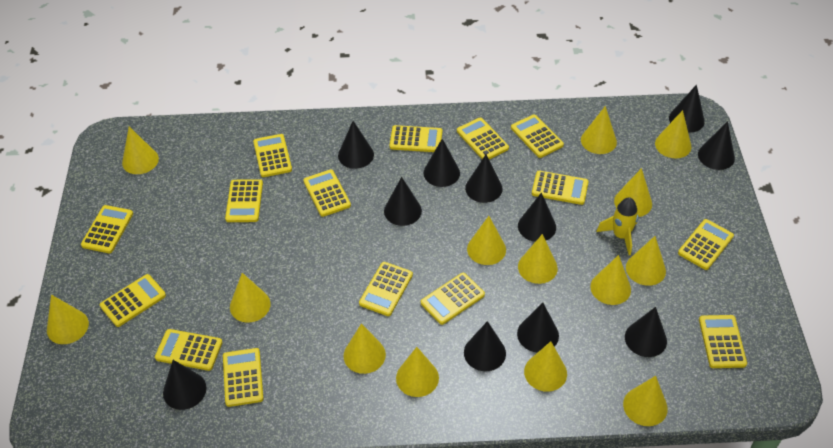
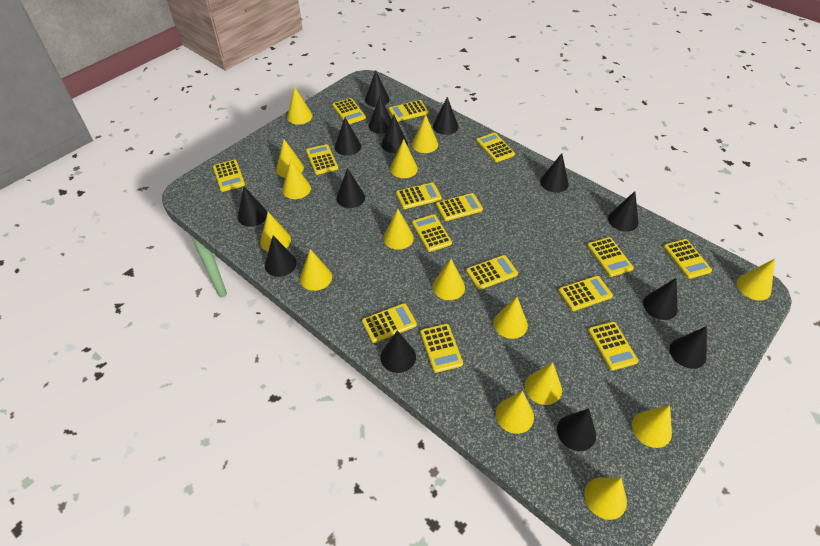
black cone: 11 -> 14
yellow cone: 14 -> 15
yellow rocket: 1 -> 0

